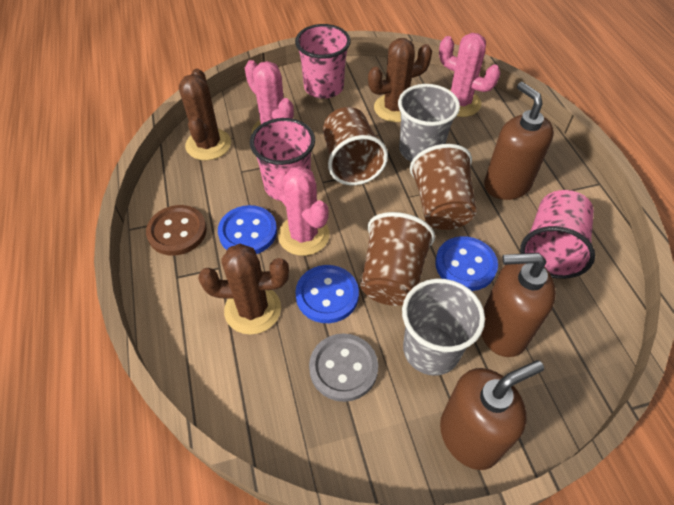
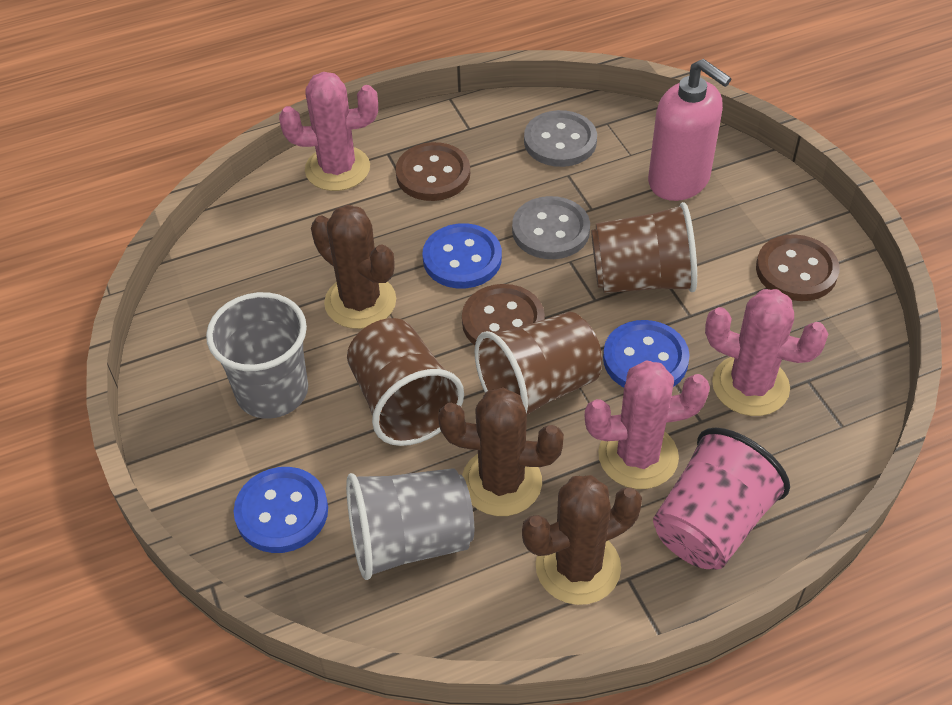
brown button: 1 -> 3
brown soap dispenser: 3 -> 0
grey button: 1 -> 2
pink cup: 3 -> 1
pink soap dispenser: 0 -> 1

